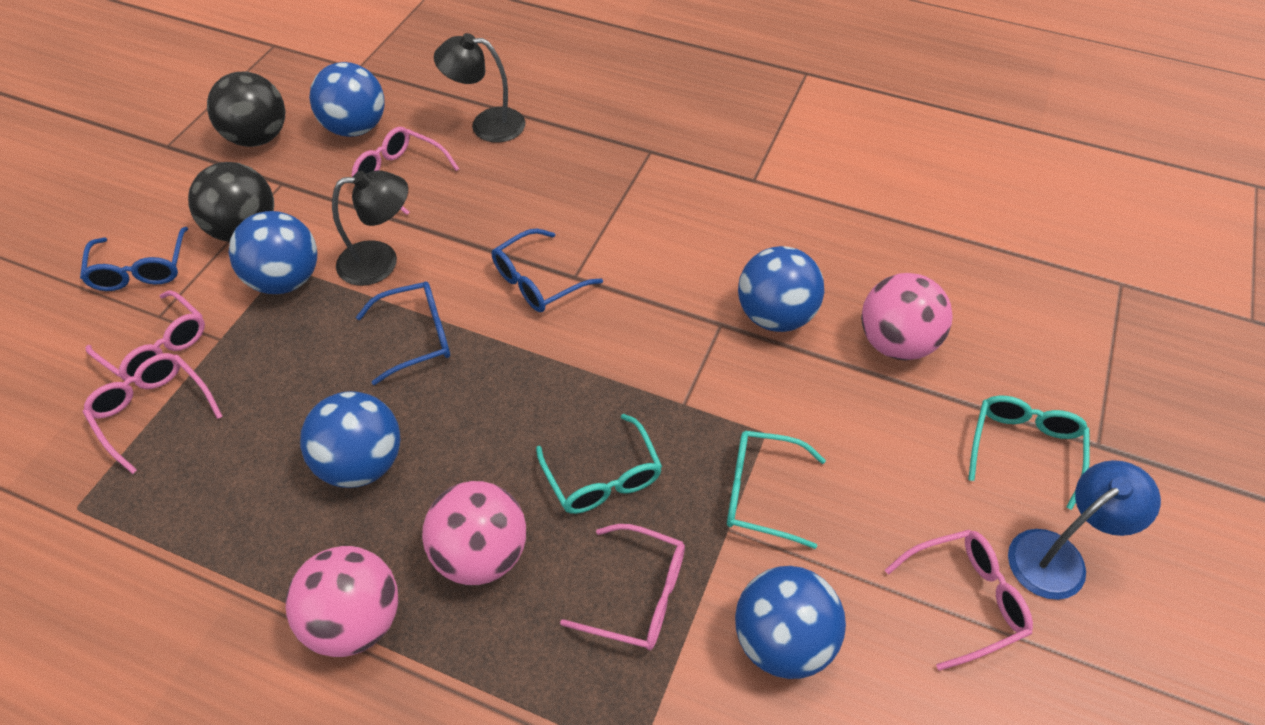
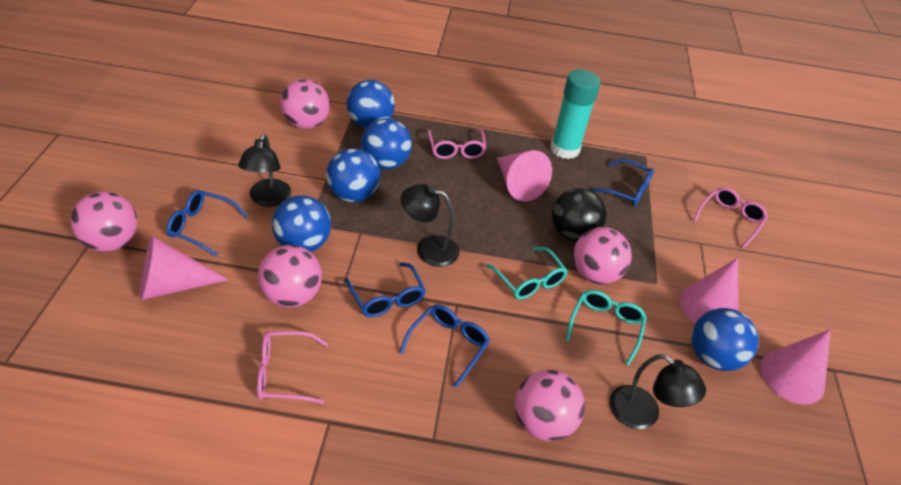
black ball: 2 -> 1
black lamp: 2 -> 3
blue glasses: 3 -> 4
blue lamp: 1 -> 0
pink ball: 3 -> 5
pink cone: 0 -> 4
pink glasses: 5 -> 3
turquoise glasses: 3 -> 2
turquoise glue stick: 0 -> 1

